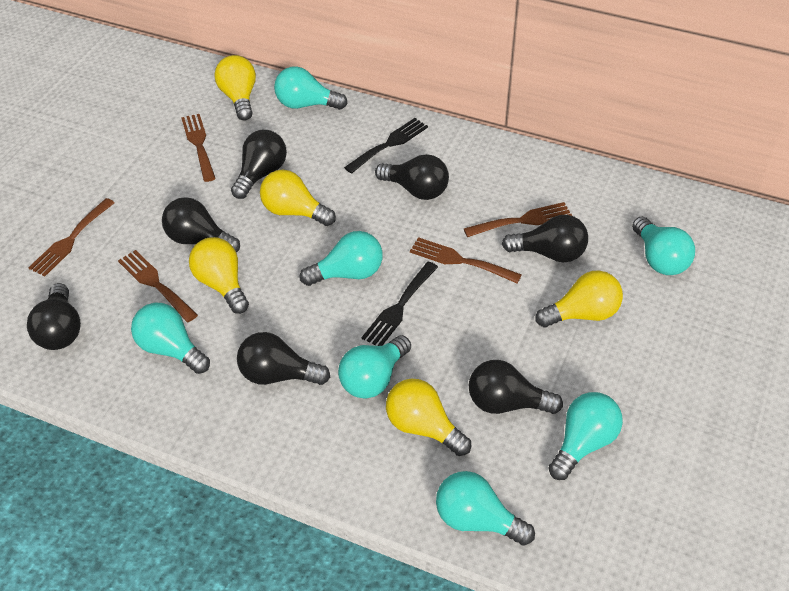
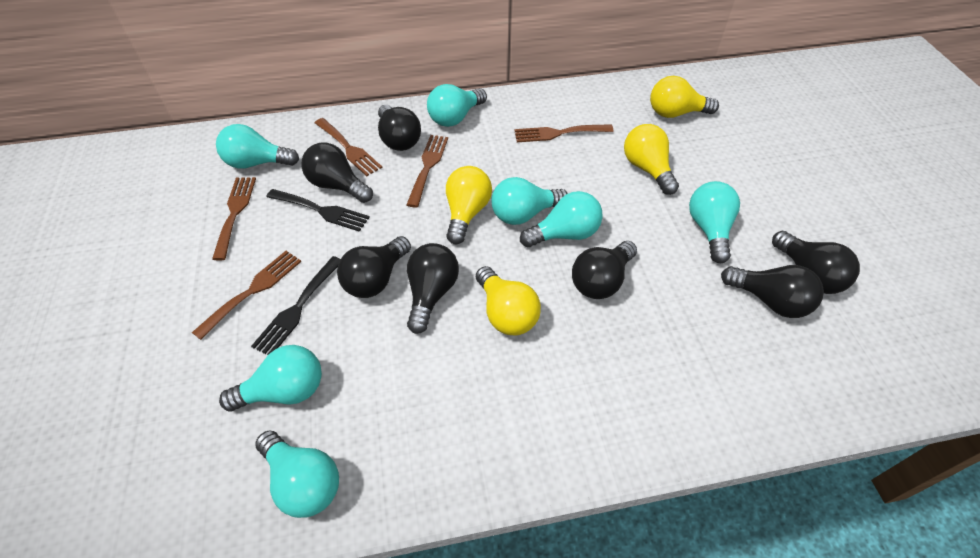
yellow light bulb: 5 -> 4

